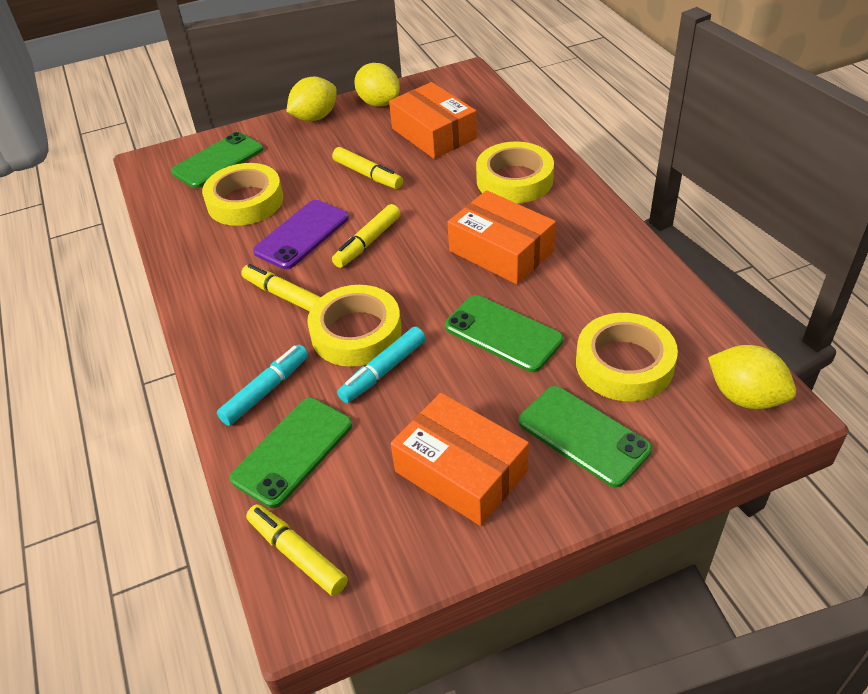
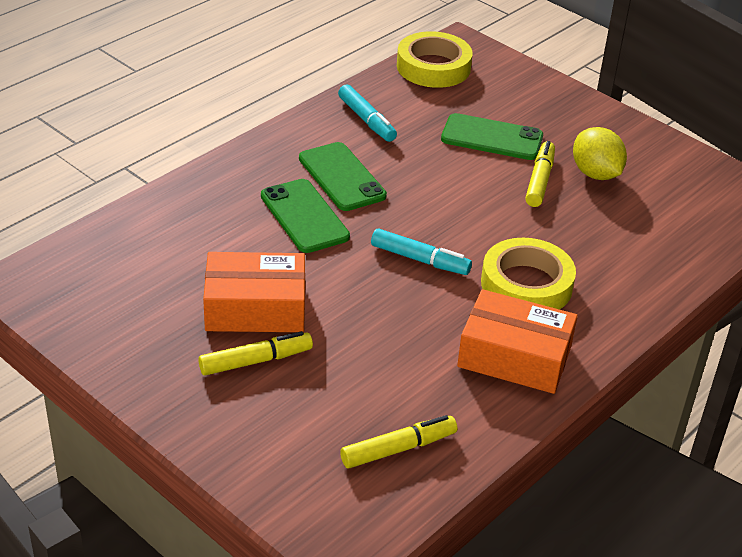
green phone: 4 -> 3
orange box: 3 -> 2
purple phone: 1 -> 0
yellow lemon: 3 -> 1
yellow marker: 4 -> 3
yellow tape: 4 -> 2

